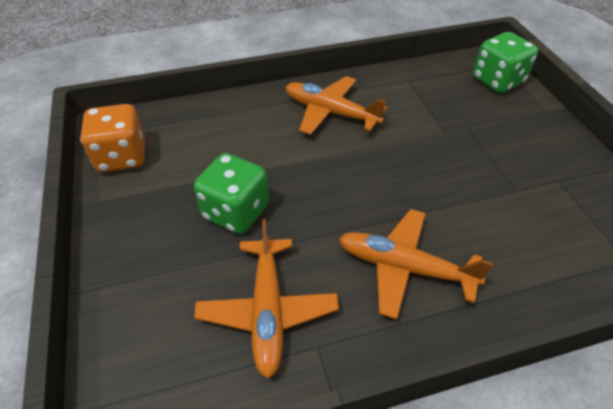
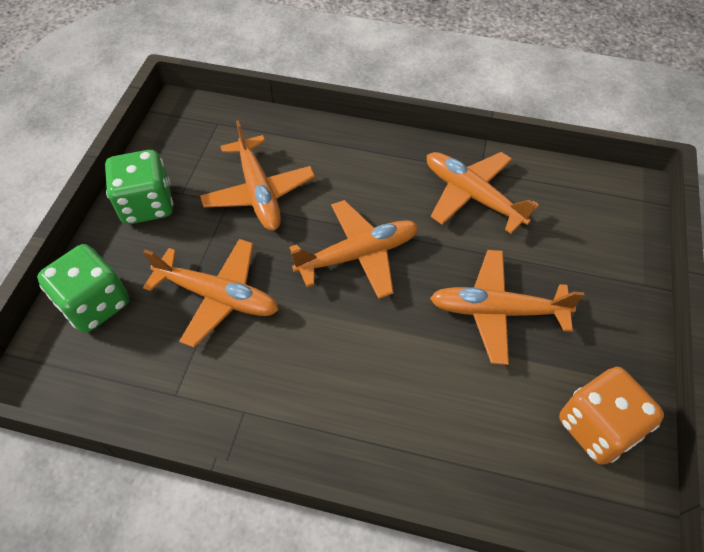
orange plane: 3 -> 5

